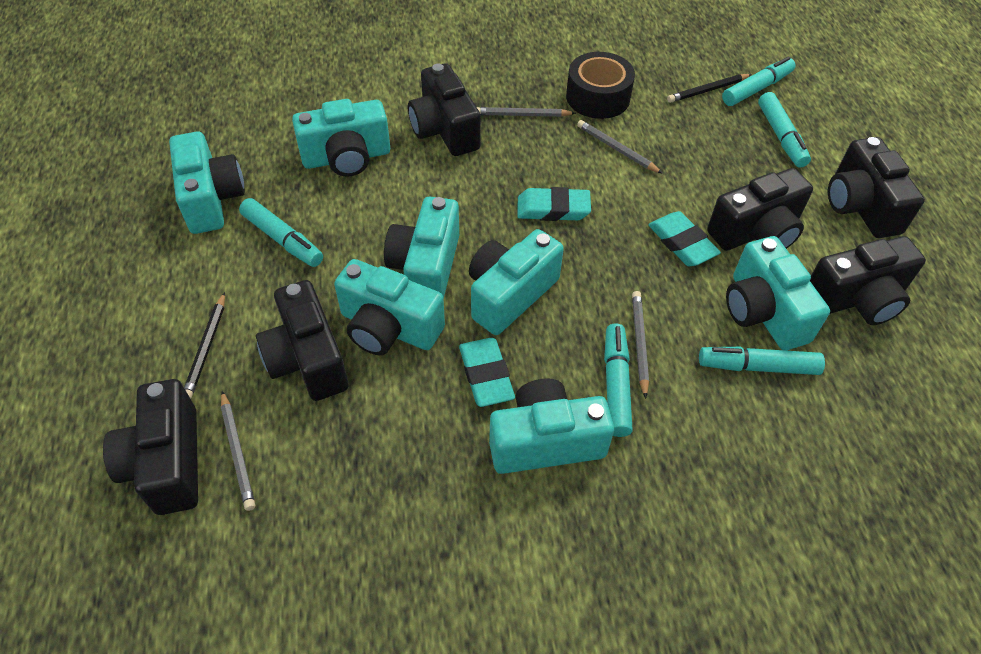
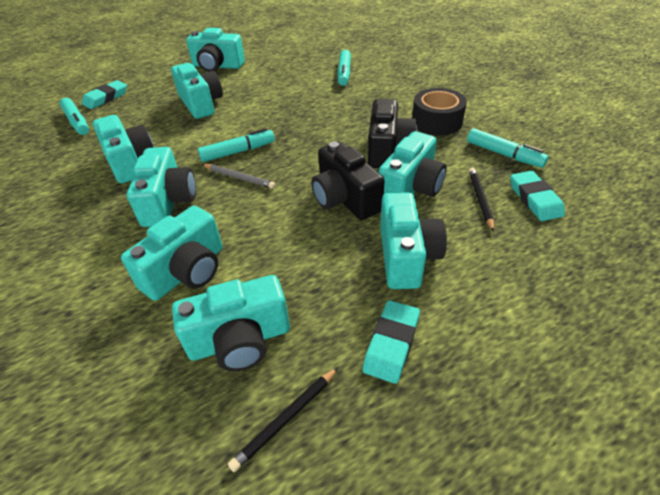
black camera: 6 -> 2
grey pencil: 4 -> 1
turquoise camera: 7 -> 8
turquoise marker: 5 -> 4

